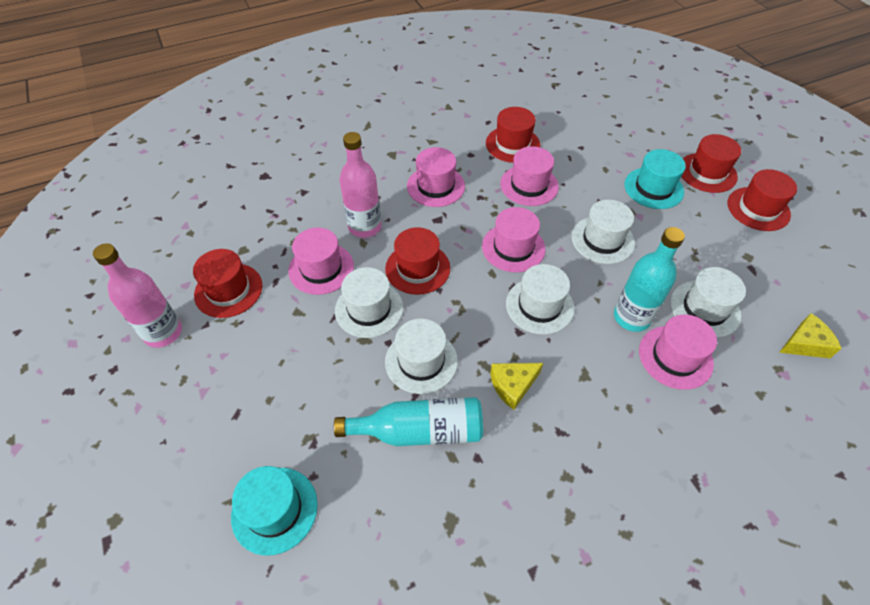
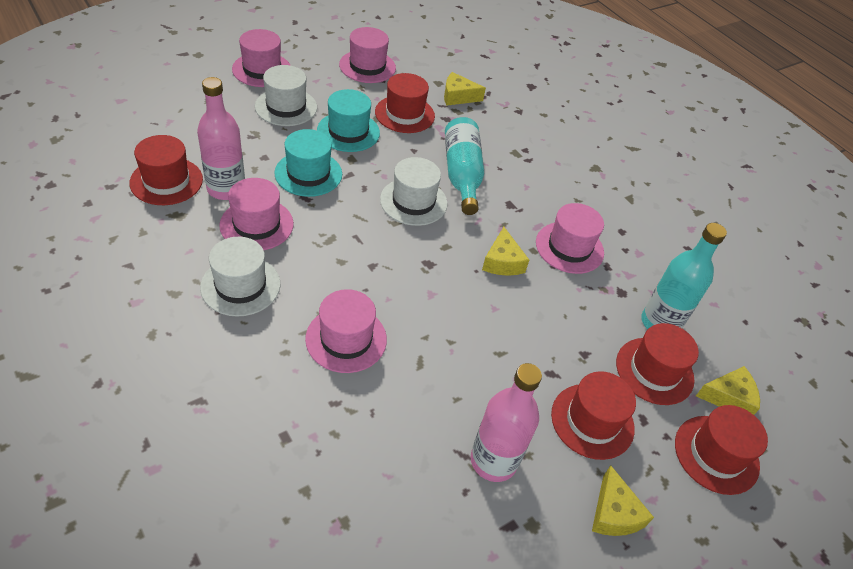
white hat: 5 -> 3
yellow cheese: 2 -> 4

